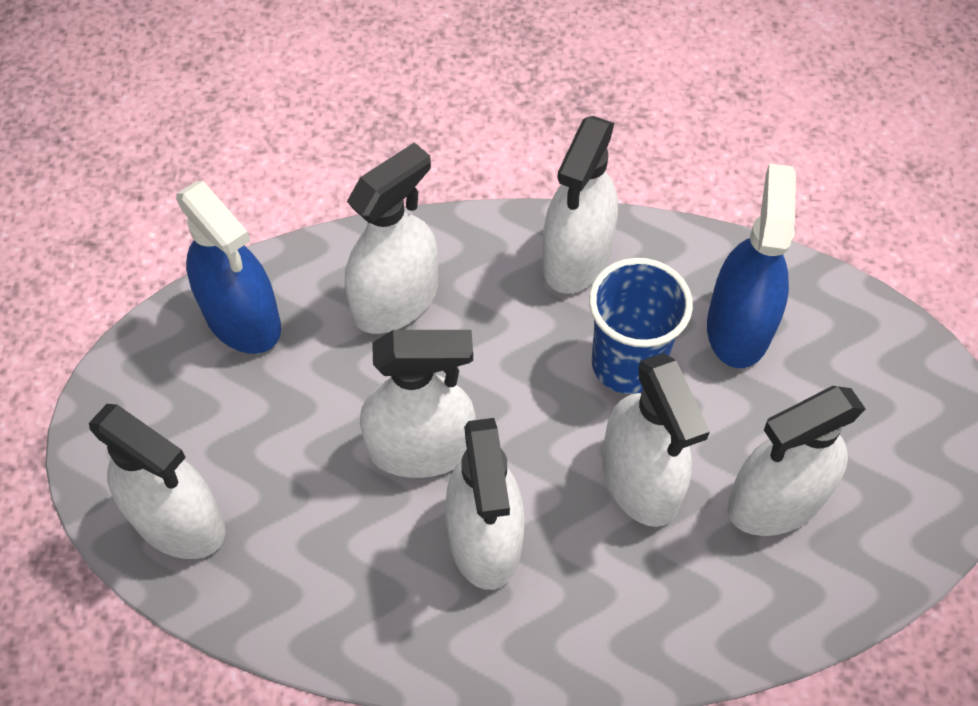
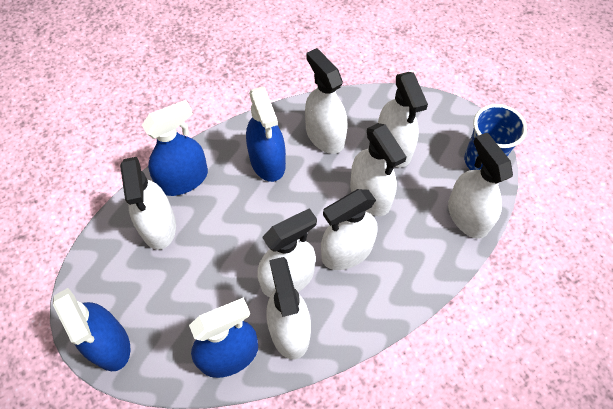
blue spray bottle: 2 -> 4
white spray bottle: 7 -> 8

